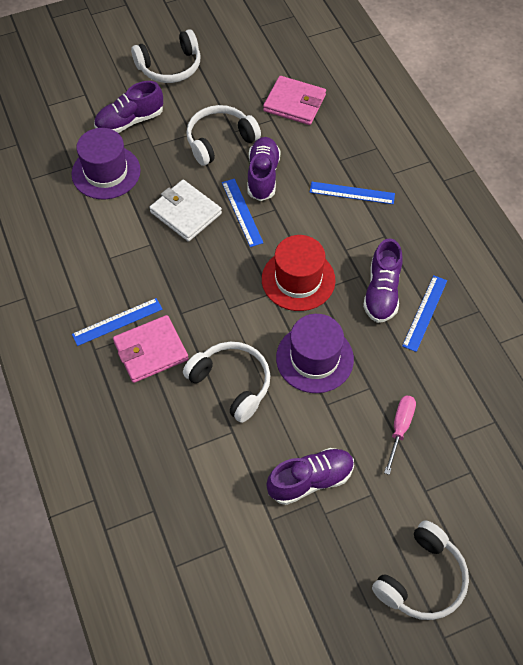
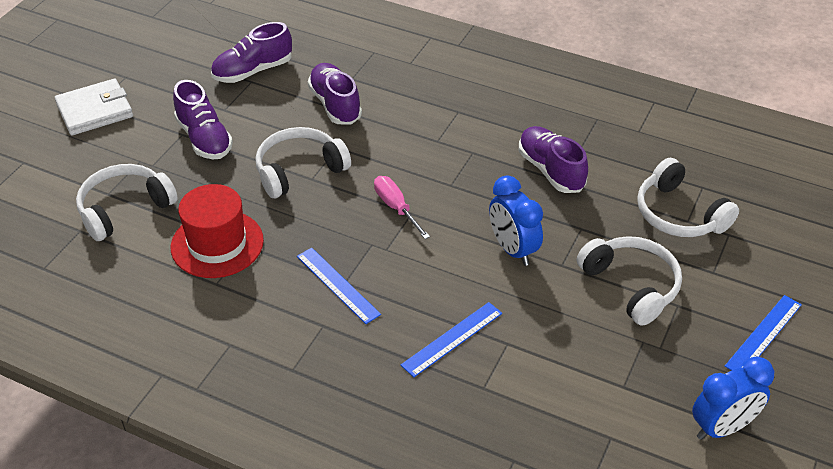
blue clock: 0 -> 2
blue ruler: 4 -> 3
pink wallet: 2 -> 0
purple hat: 2 -> 0

